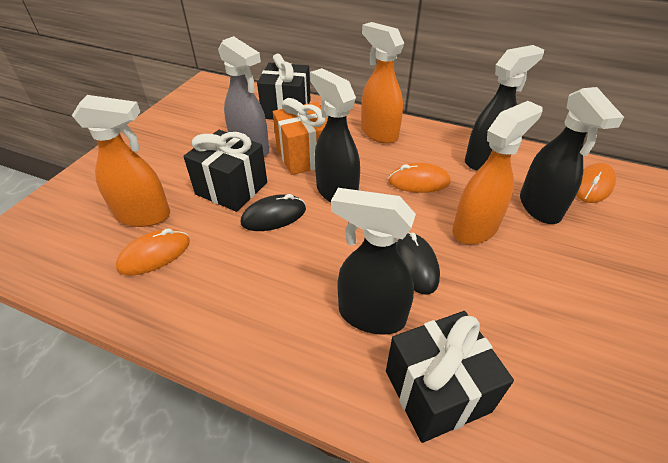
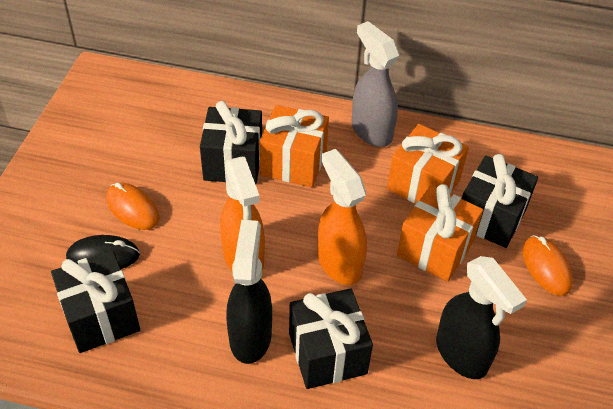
black gift: 3 -> 4
black mouse: 2 -> 1
black spray bottle: 4 -> 2
orange gift: 1 -> 3
orange mouse: 3 -> 2
orange spray bottle: 3 -> 2

